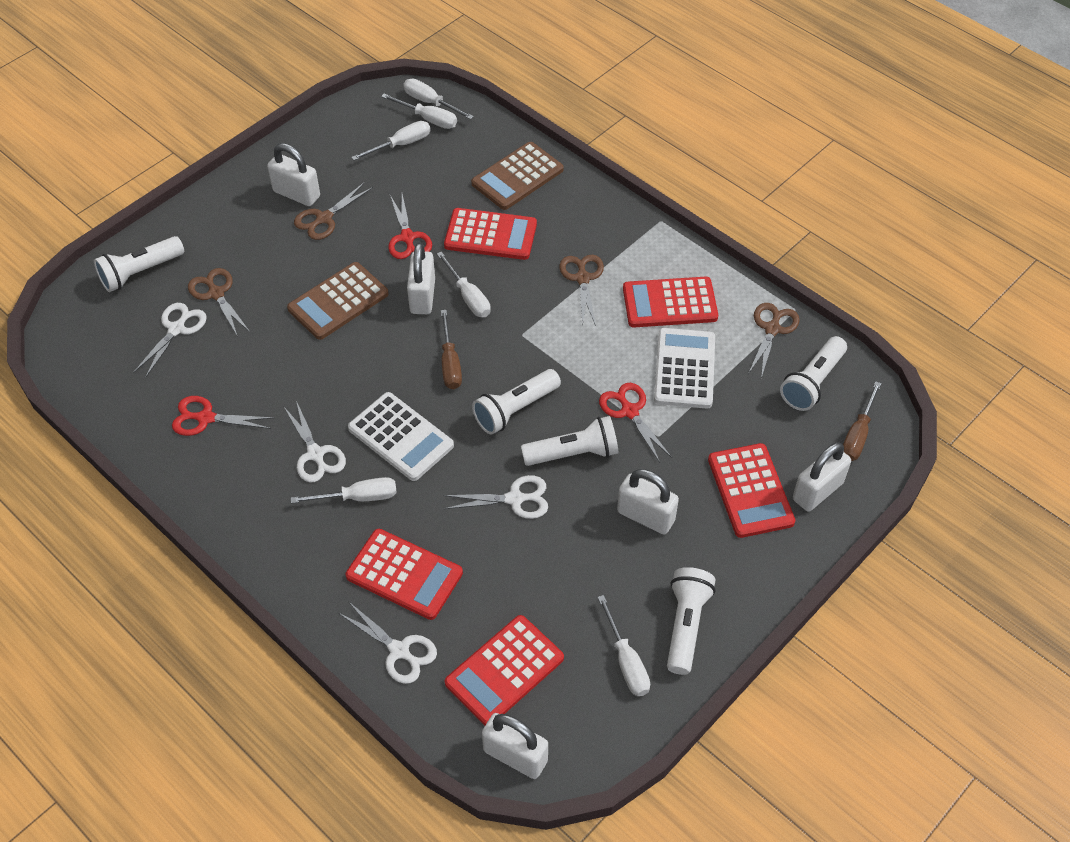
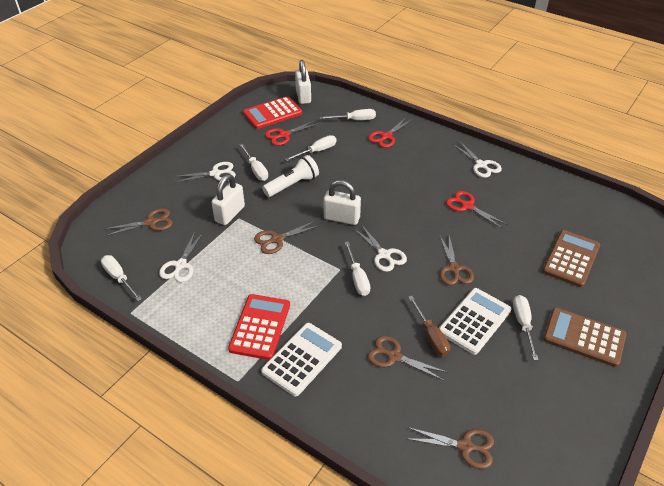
brown scissors: 4 -> 5
brown screwdriver: 2 -> 1
red calculator: 5 -> 2
white flashlight: 5 -> 1
white padlock: 5 -> 3

